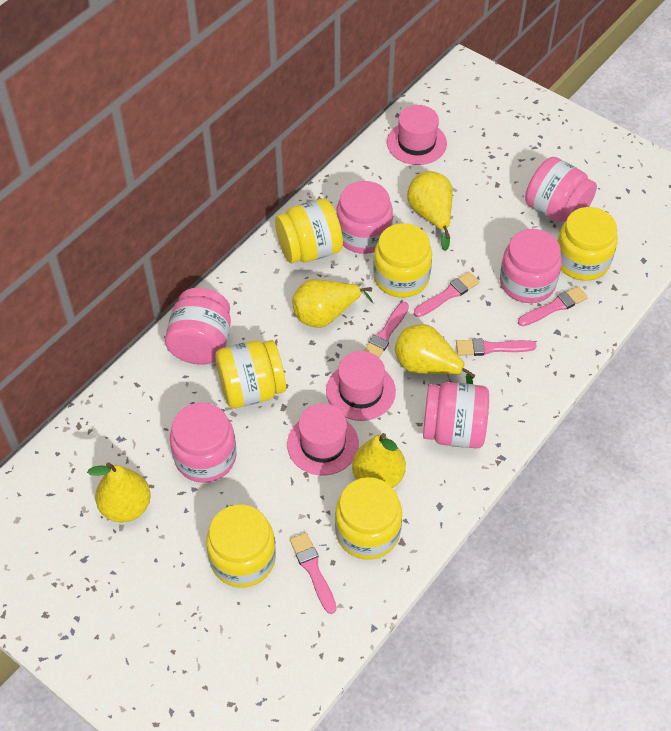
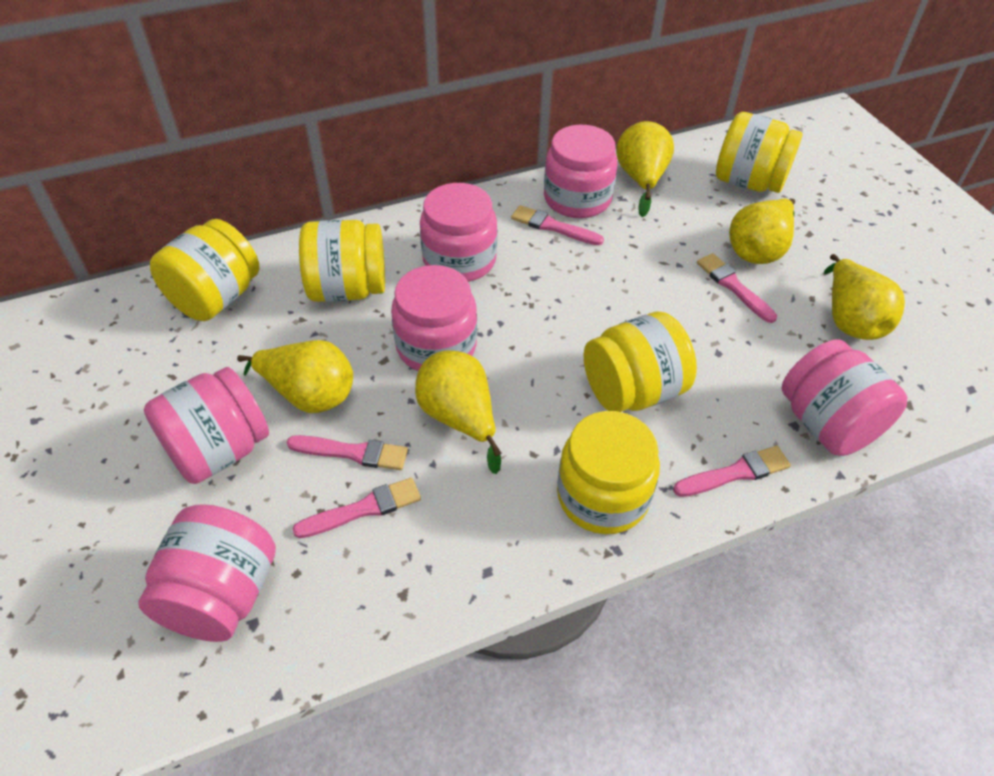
pink hat: 3 -> 0
yellow jar: 6 -> 5

